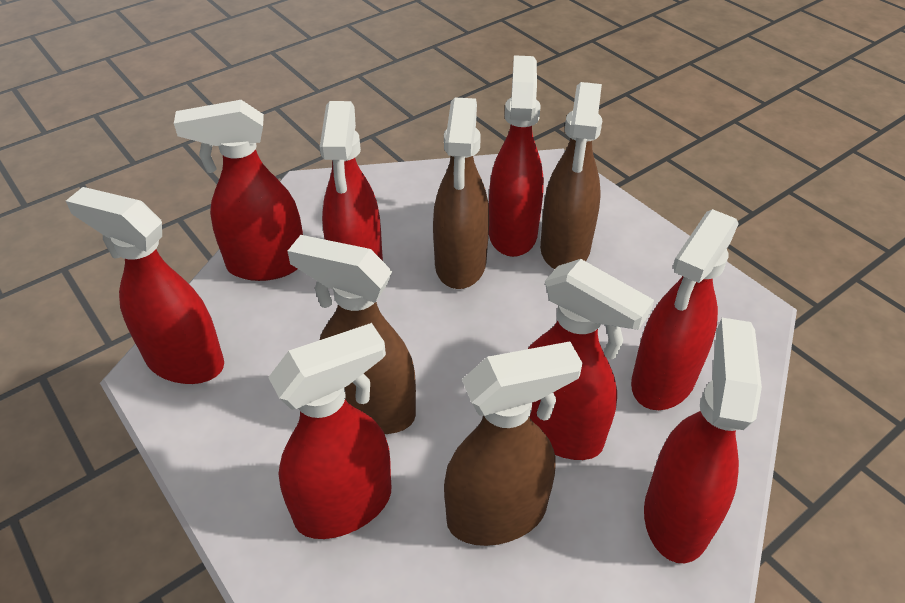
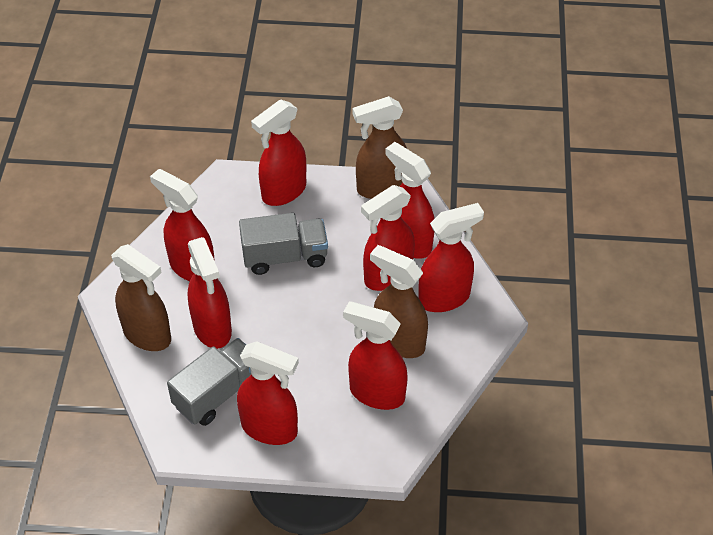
brown spray bottle: 4 -> 3
grey truck: 0 -> 2

